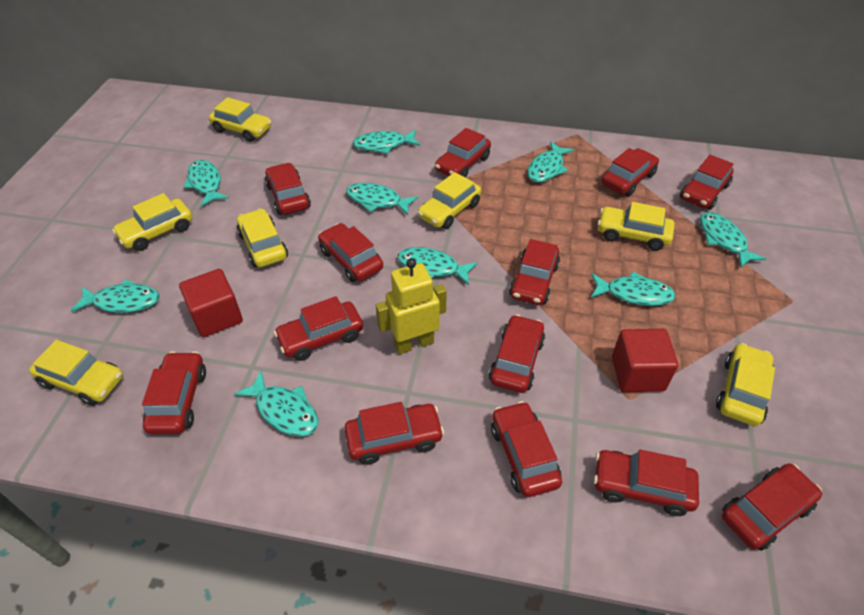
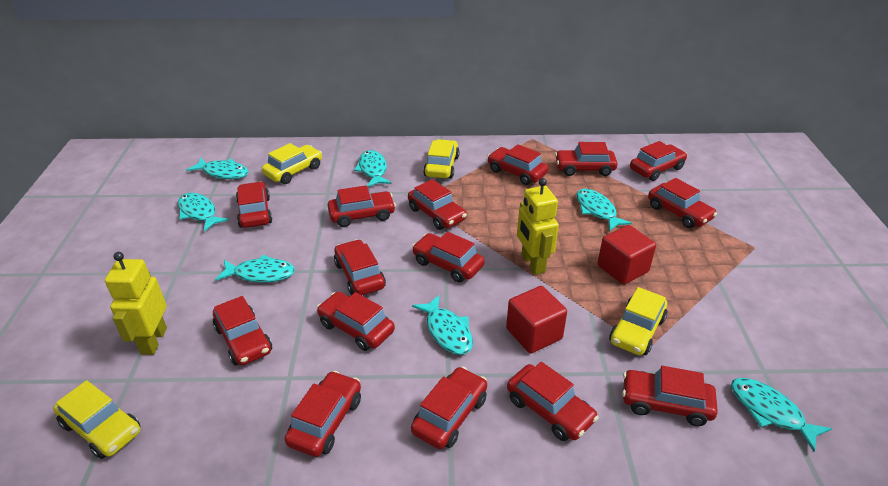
red car: 13 -> 15
turquoise fish: 9 -> 7
yellow car: 7 -> 4
yellow robot: 1 -> 2

